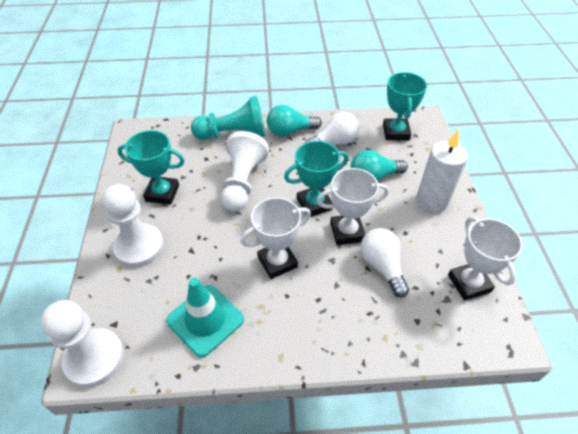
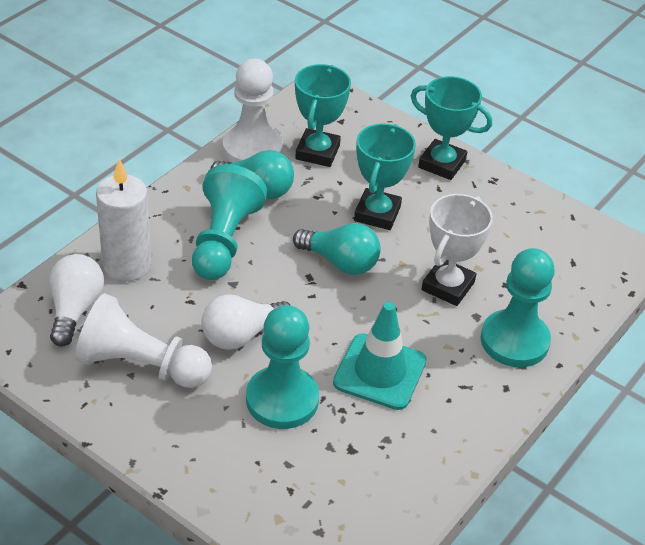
turquoise pawn: 1 -> 3
white pawn: 3 -> 2
white trophy: 3 -> 1

